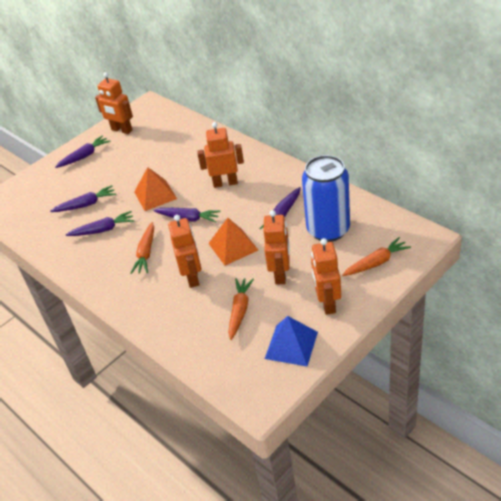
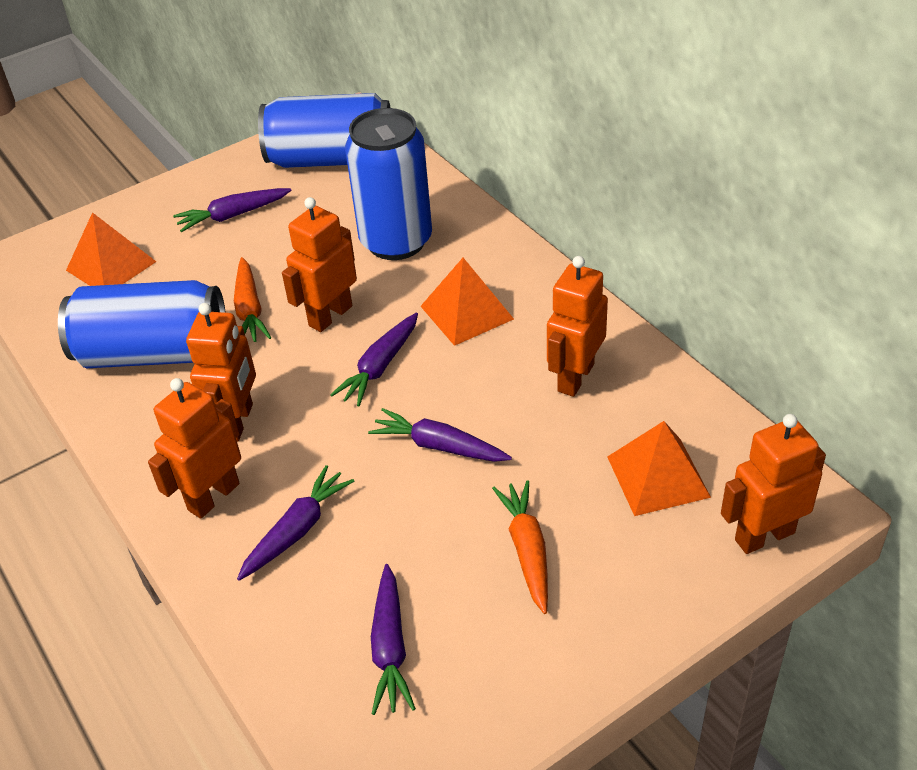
blue can: 1 -> 3
blue pyramid: 1 -> 0
orange carrot: 3 -> 2
orange pyramid: 2 -> 3

